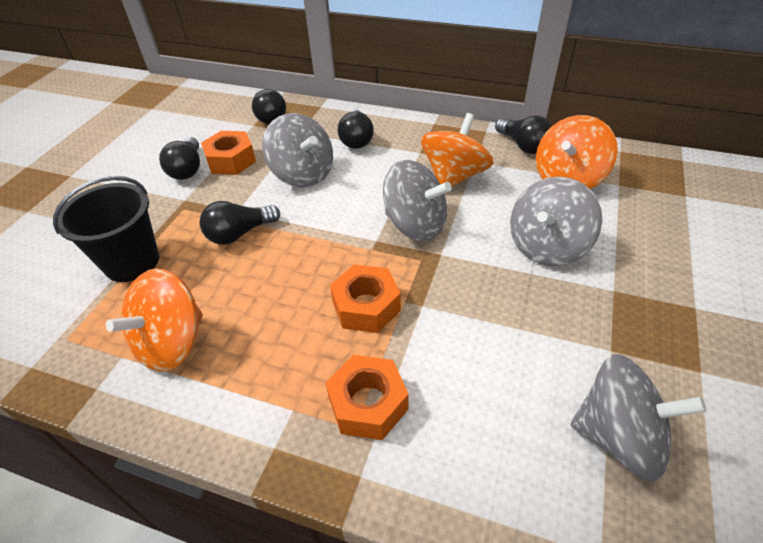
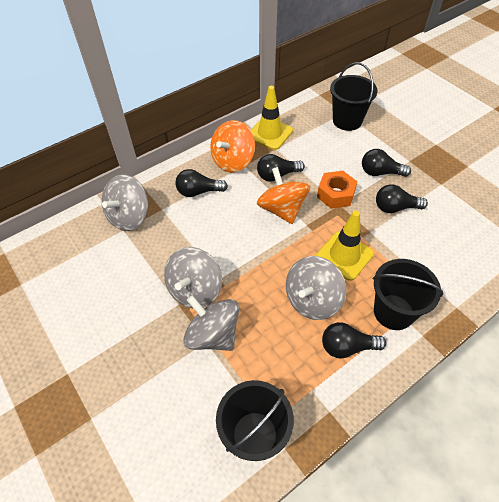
black bucket: 1 -> 3
orange nut: 3 -> 1
orange spinning top: 3 -> 2
yellow traffic cone: 0 -> 2

